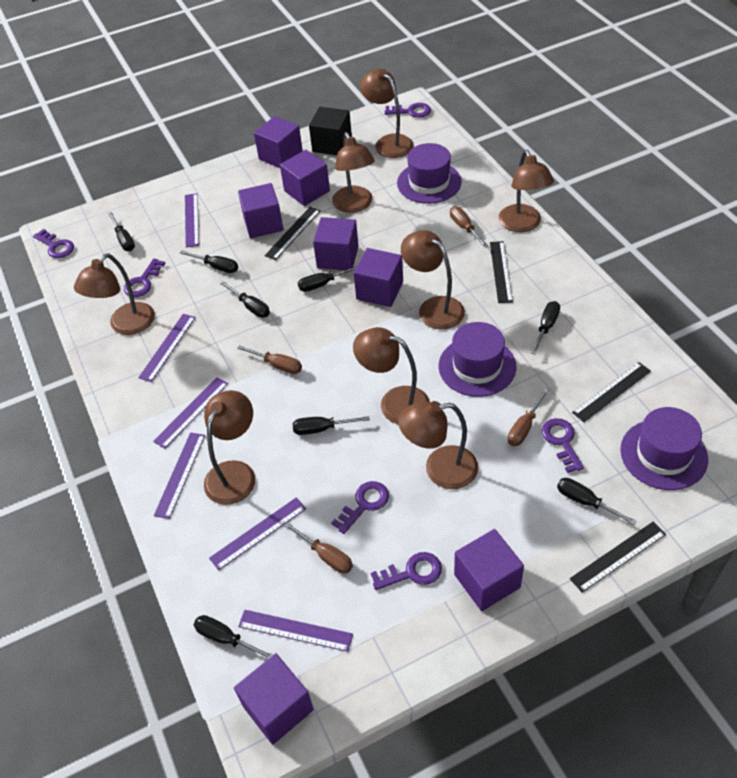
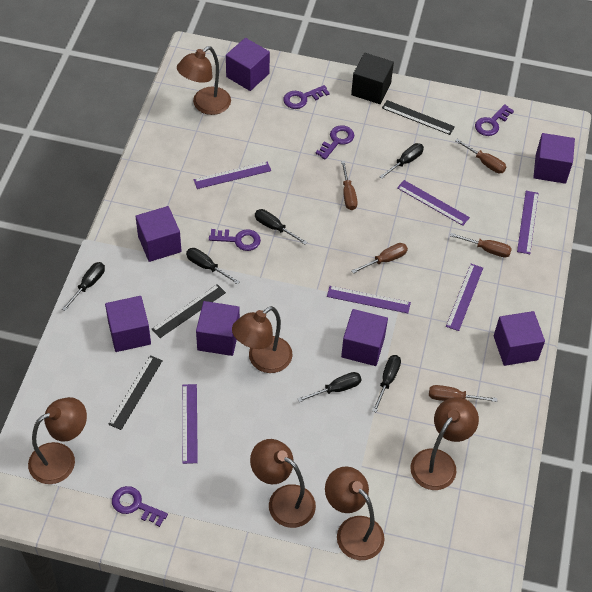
black ruler: 4 -> 3
black screwdriver: 8 -> 6
brown lamp: 8 -> 6
brown screwdriver: 4 -> 5
purple hat: 3 -> 0
purple key: 6 -> 5

